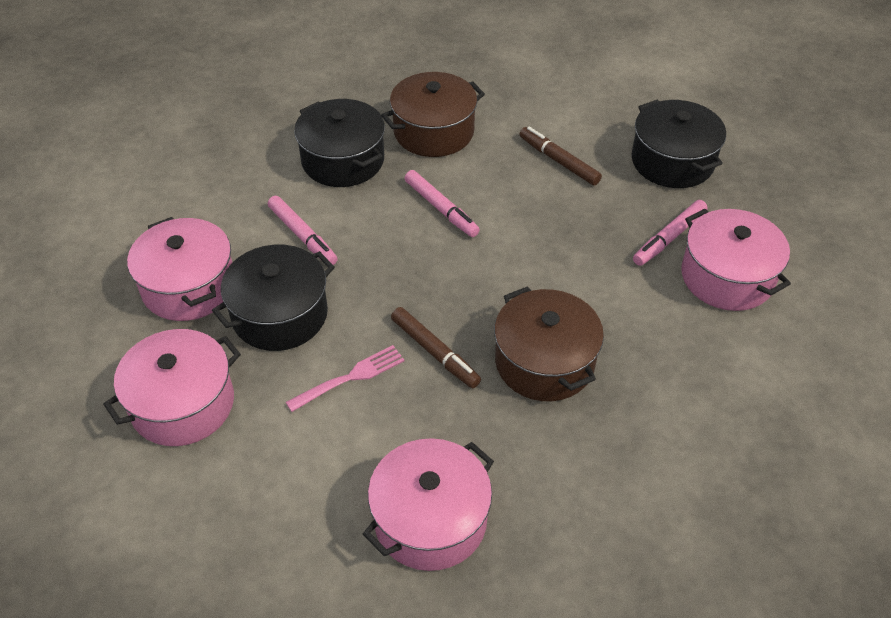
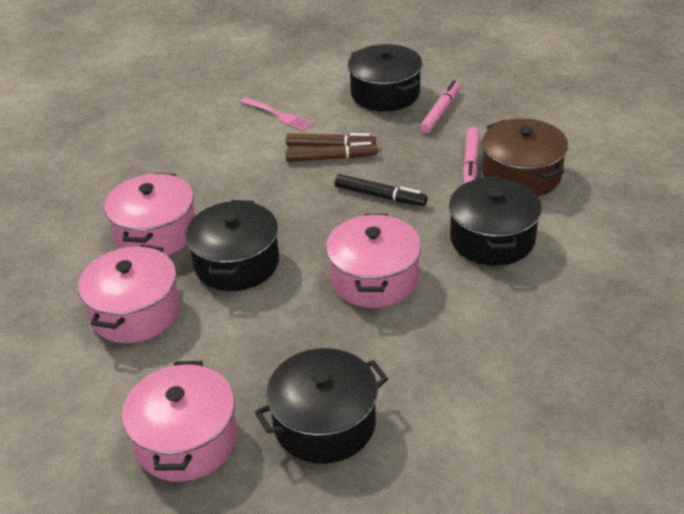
black marker: 0 -> 1
black pot: 3 -> 4
brown pot: 2 -> 1
pink marker: 3 -> 2

